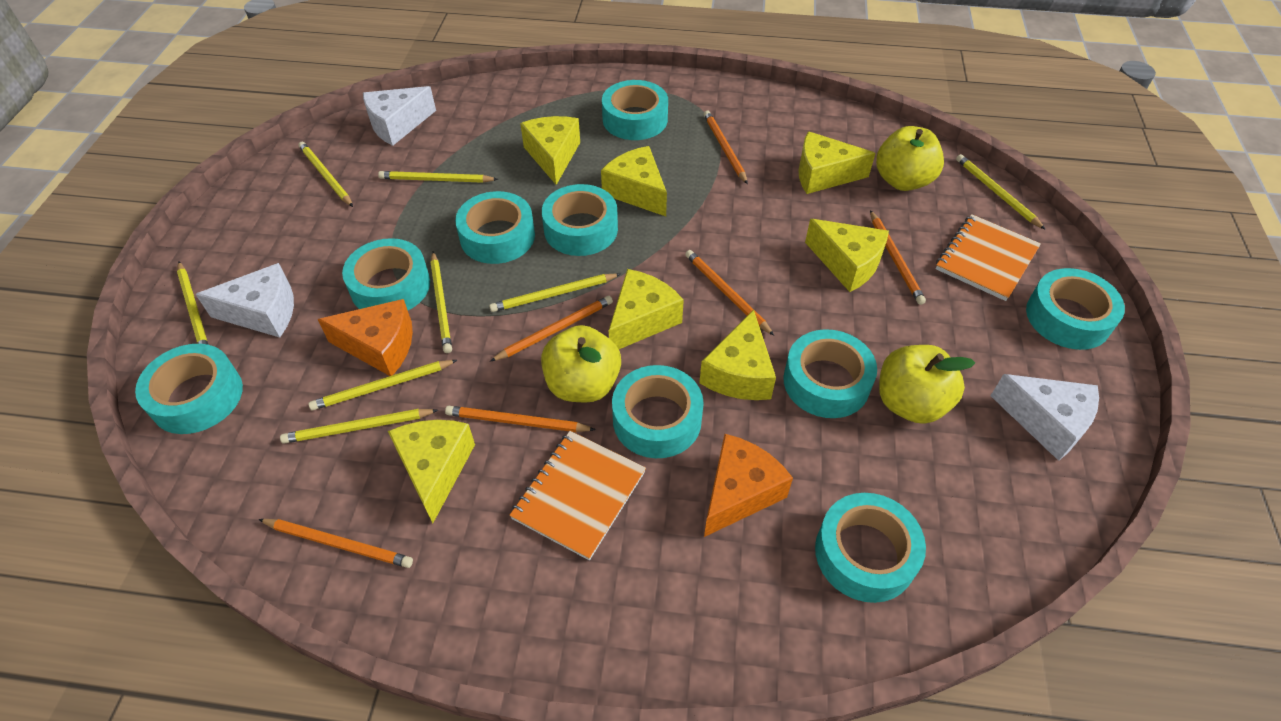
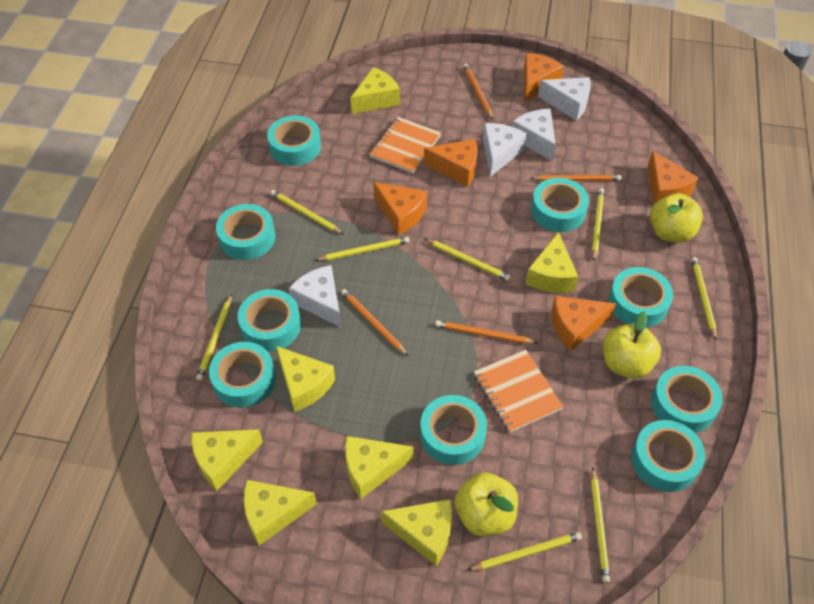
orange cheese: 2 -> 5
orange pencil: 6 -> 4
white cheese: 3 -> 4

